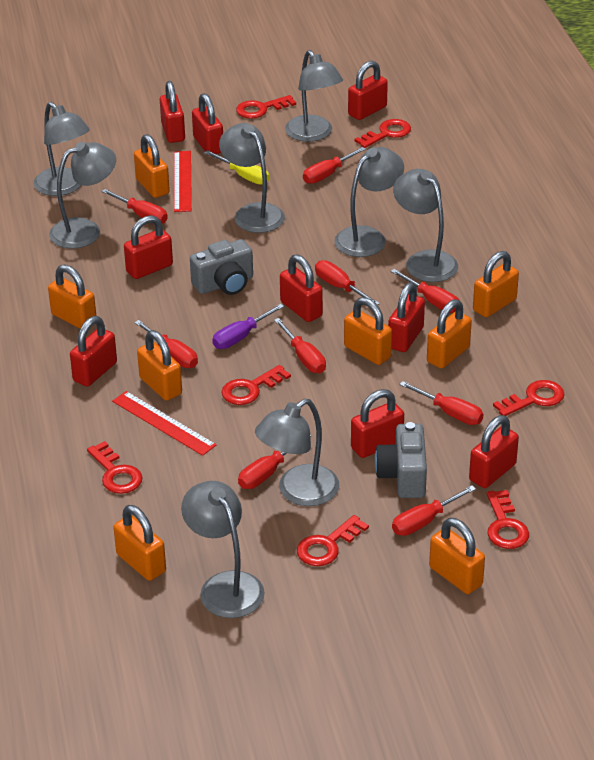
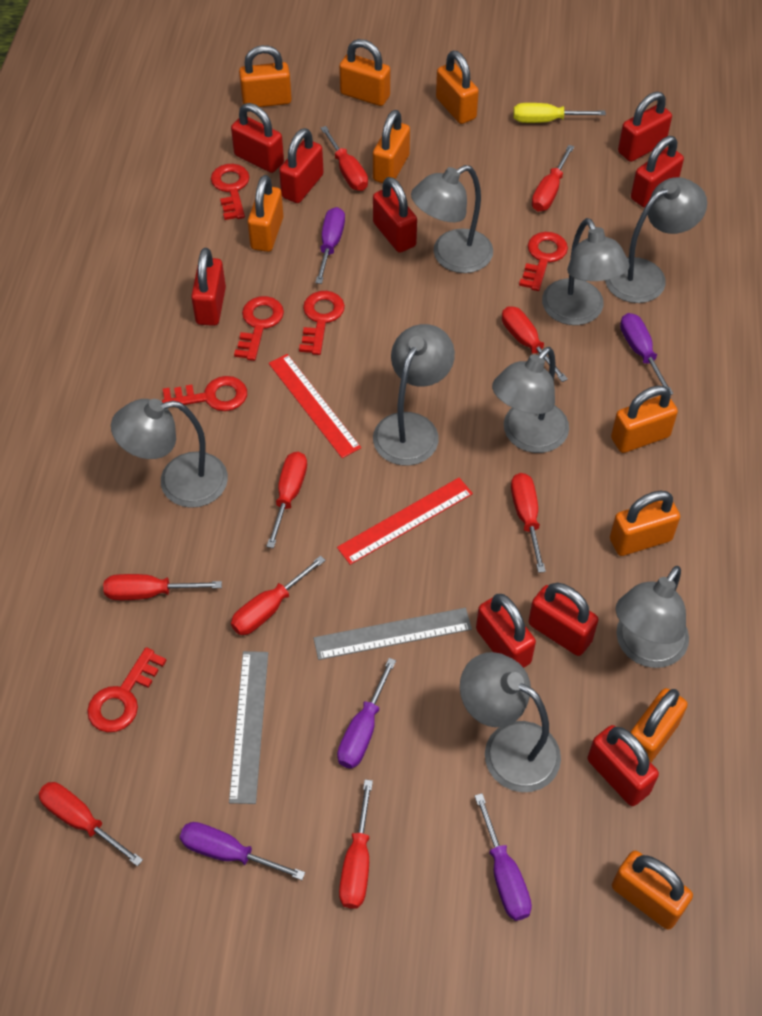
grey camera: 2 -> 0
grey ruler: 0 -> 2
orange padlock: 8 -> 9
purple screwdriver: 1 -> 5
red key: 7 -> 6

